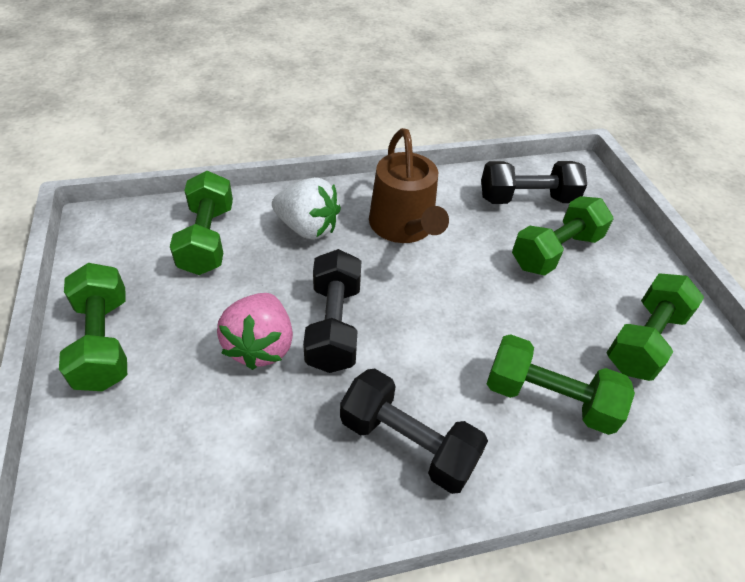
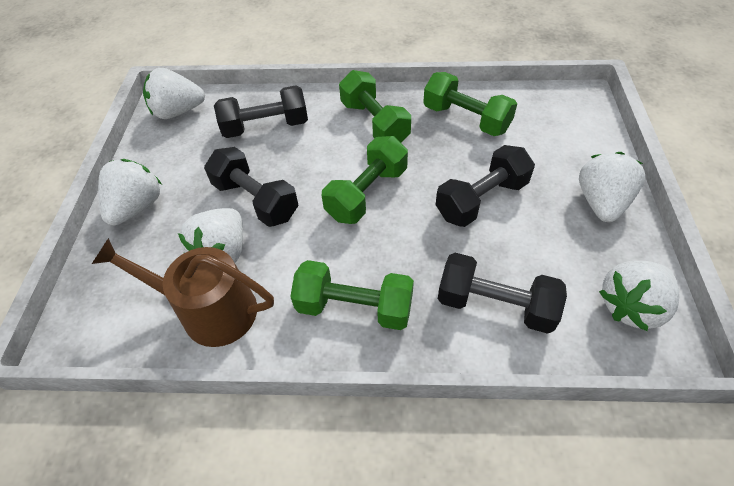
black dumbbell: 3 -> 4
green dumbbell: 5 -> 4
pink strawberry: 1 -> 0
white strawberry: 1 -> 5

